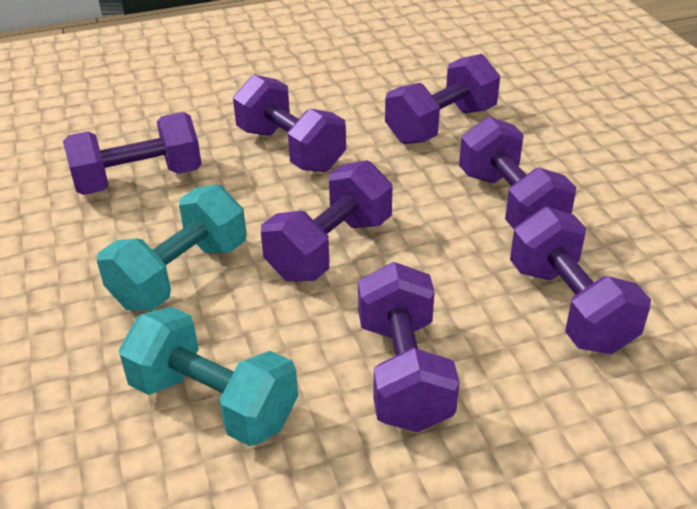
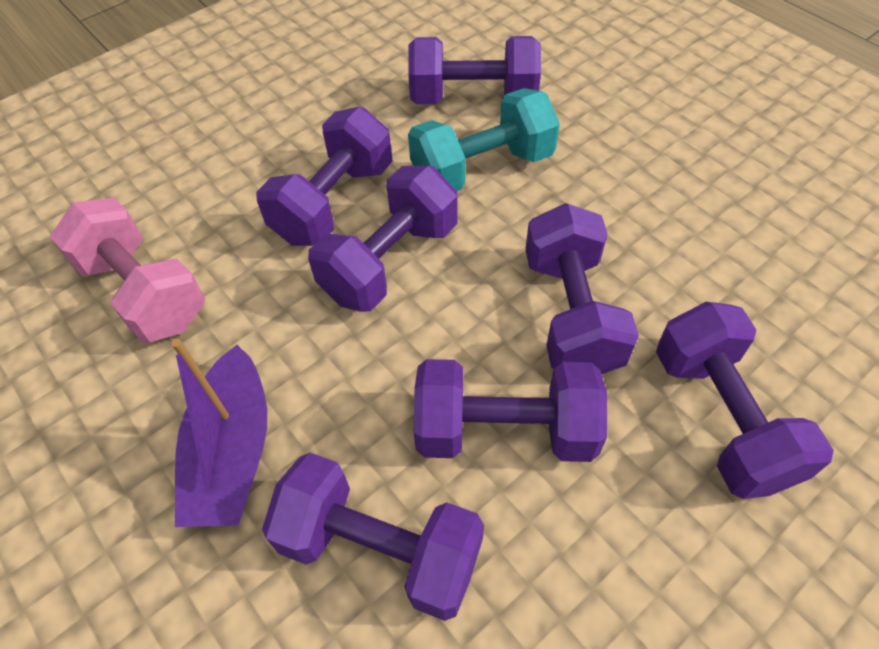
pink dumbbell: 0 -> 1
purple boat: 0 -> 1
turquoise dumbbell: 2 -> 1

